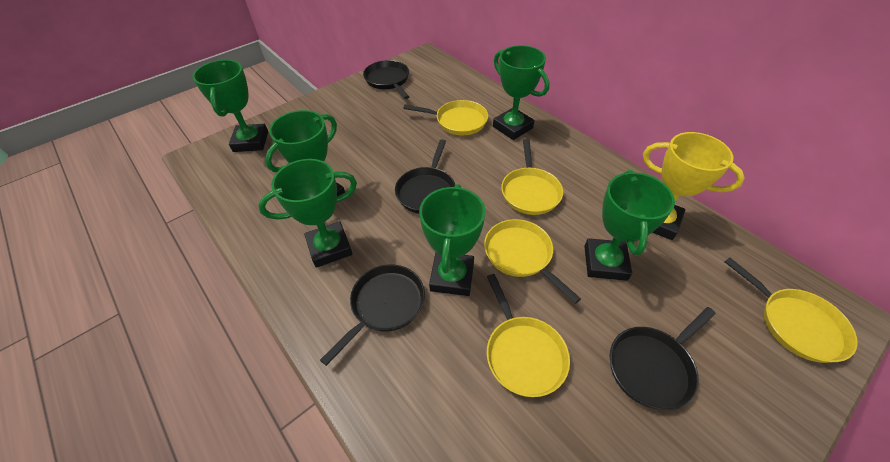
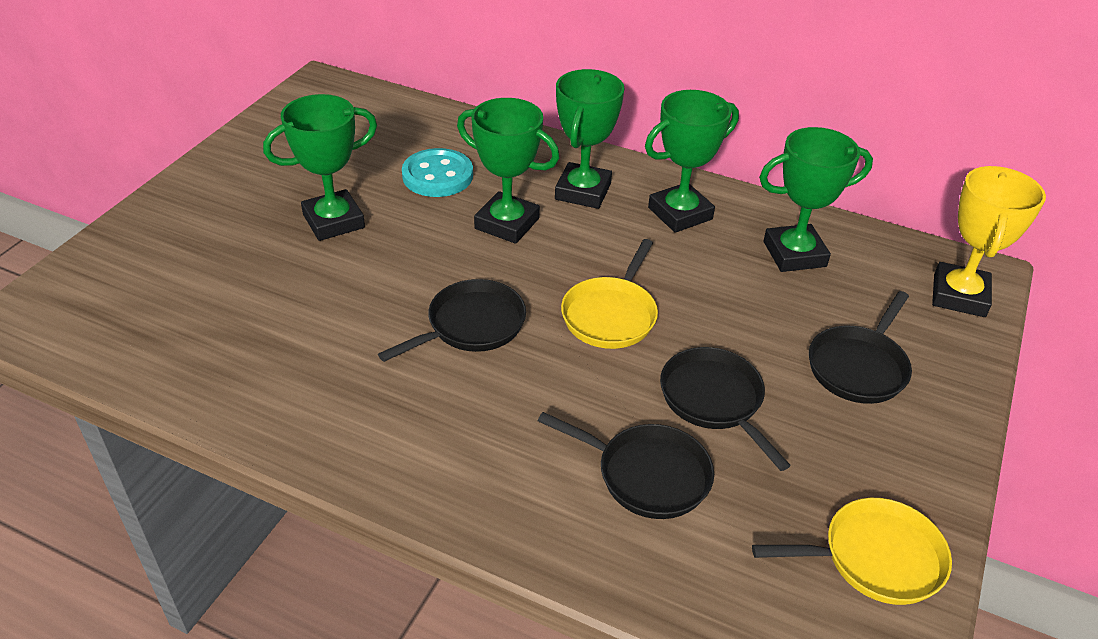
green trophy: 6 -> 5
turquoise button: 0 -> 1
yellow pan: 5 -> 2

